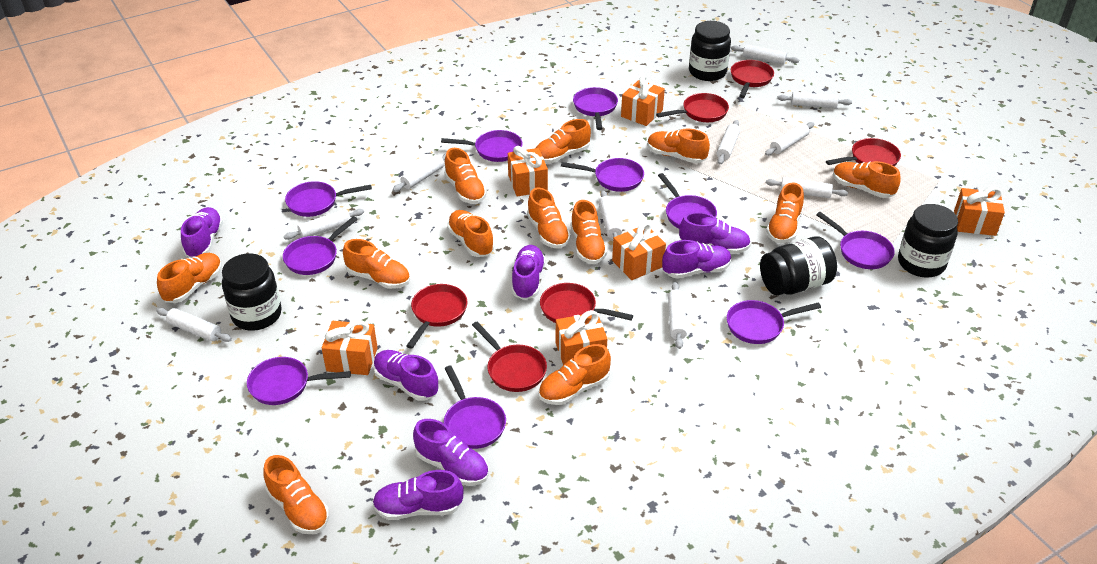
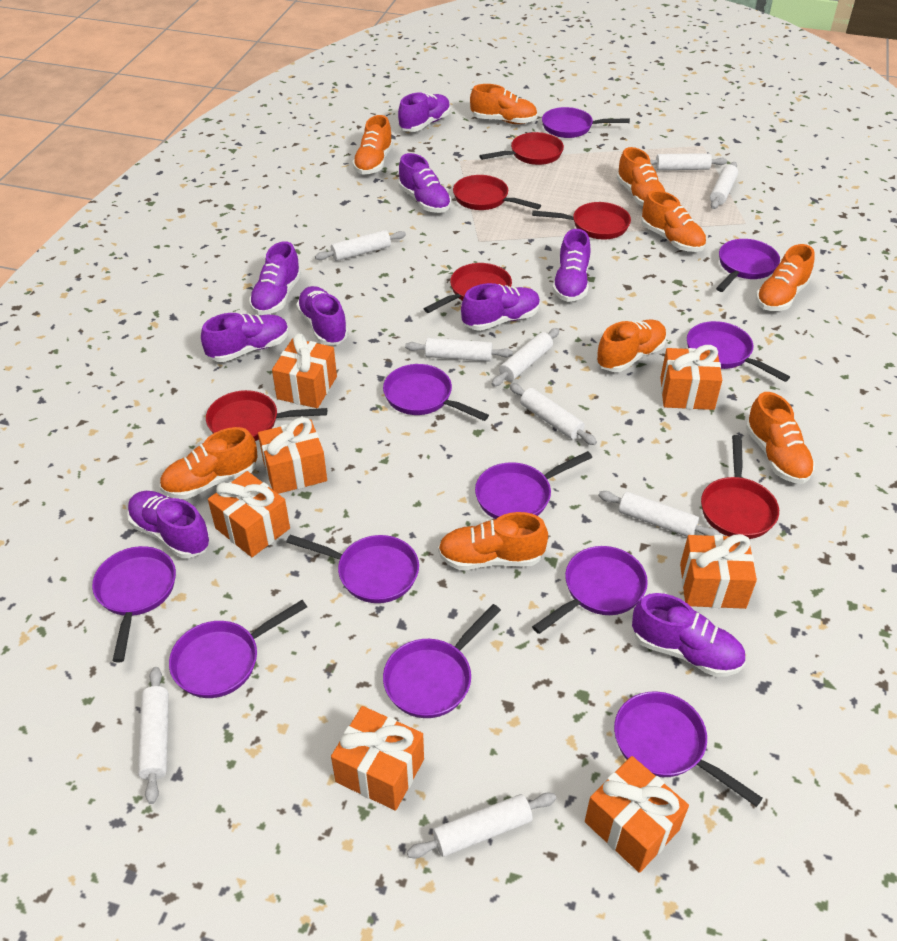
black jar: 4 -> 0
orange gift: 6 -> 7
orange shoe: 12 -> 9
purple pan: 10 -> 11
purple shoe: 7 -> 9
white rolling pin: 10 -> 9

